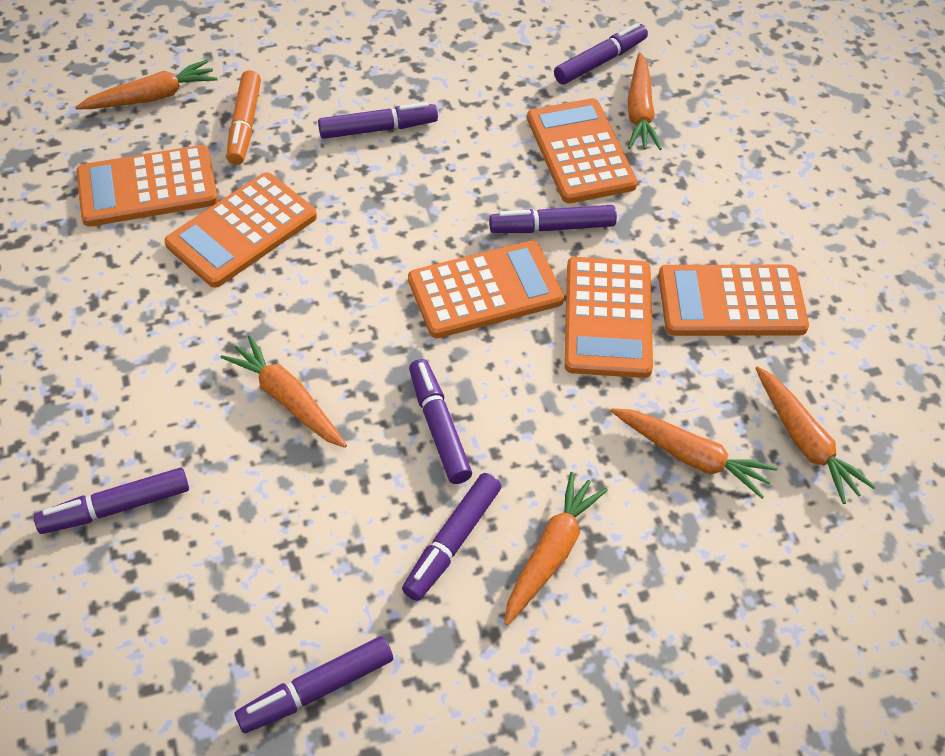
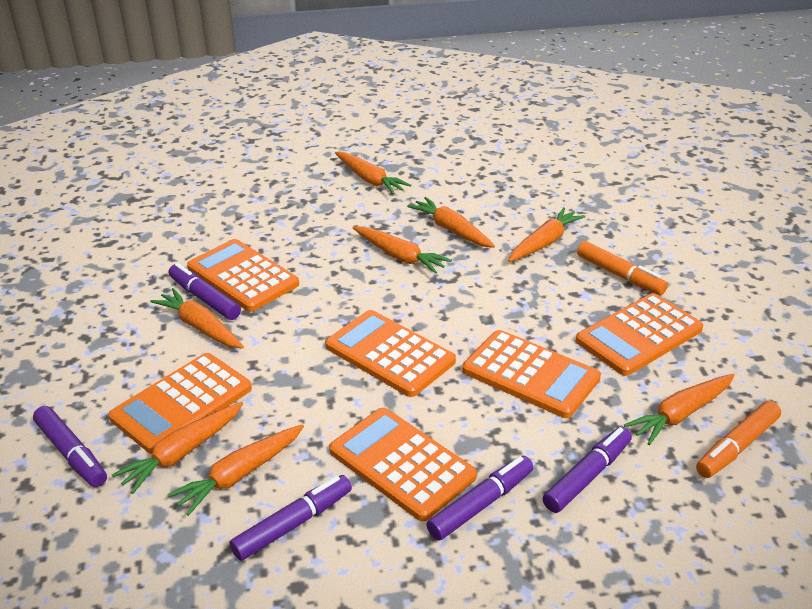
orange carrot: 6 -> 8
orange marker: 1 -> 2
purple marker: 7 -> 5

